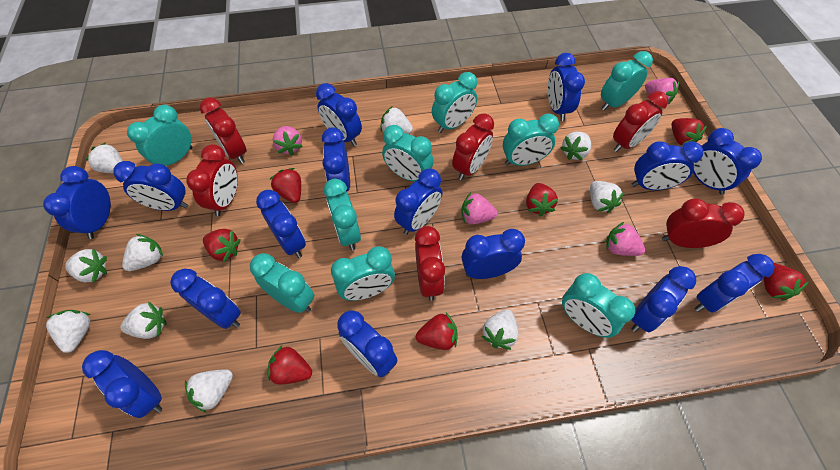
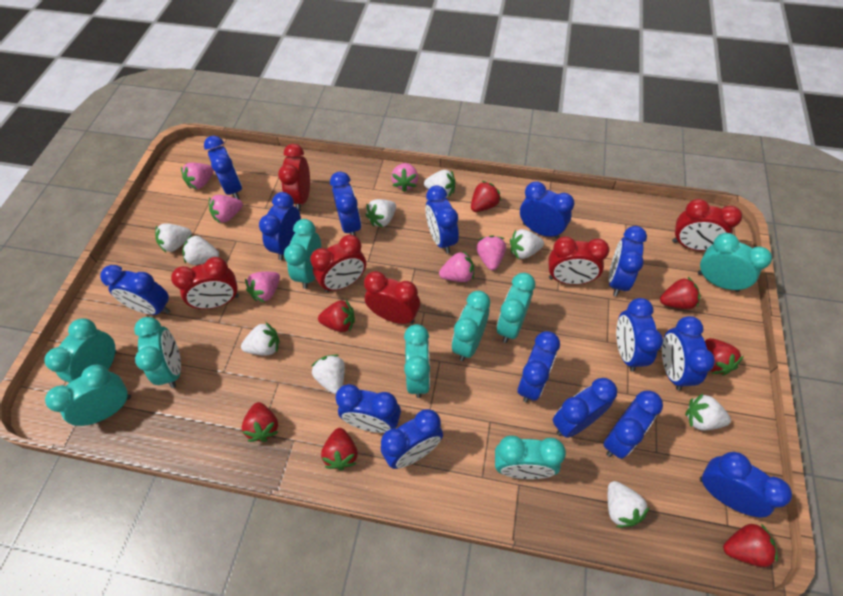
pink strawberry: 4 -> 6
white strawberry: 10 -> 9

